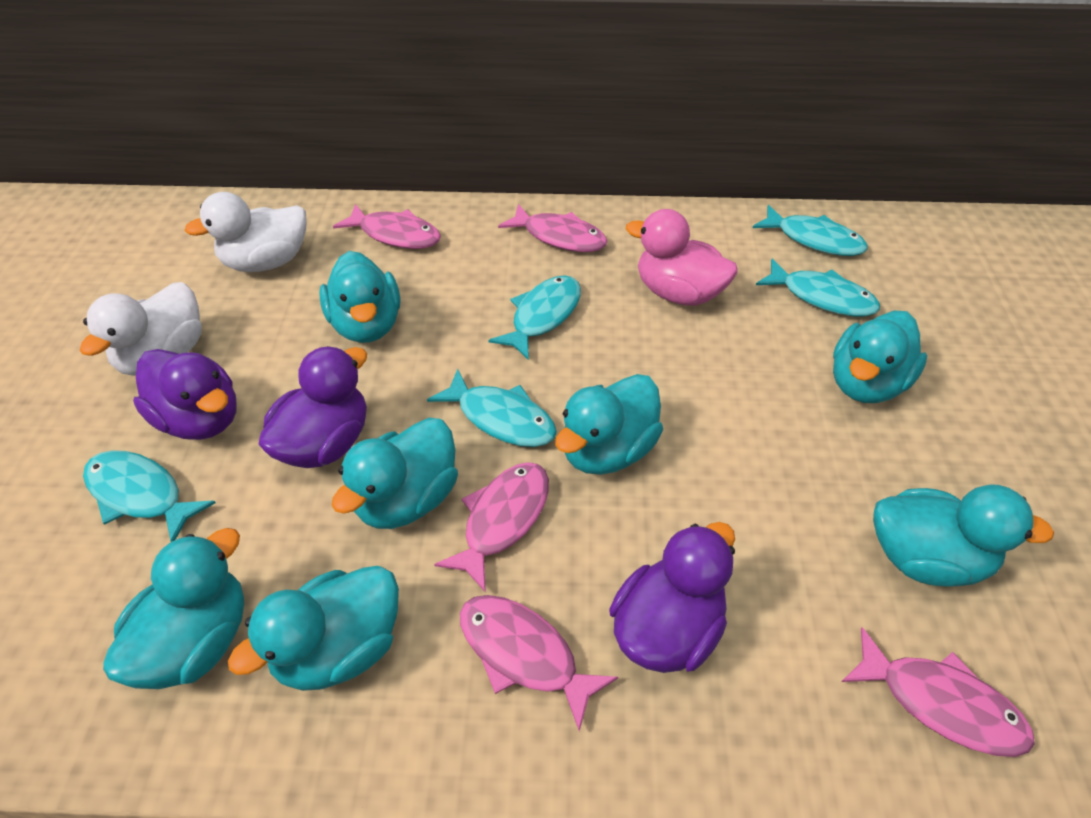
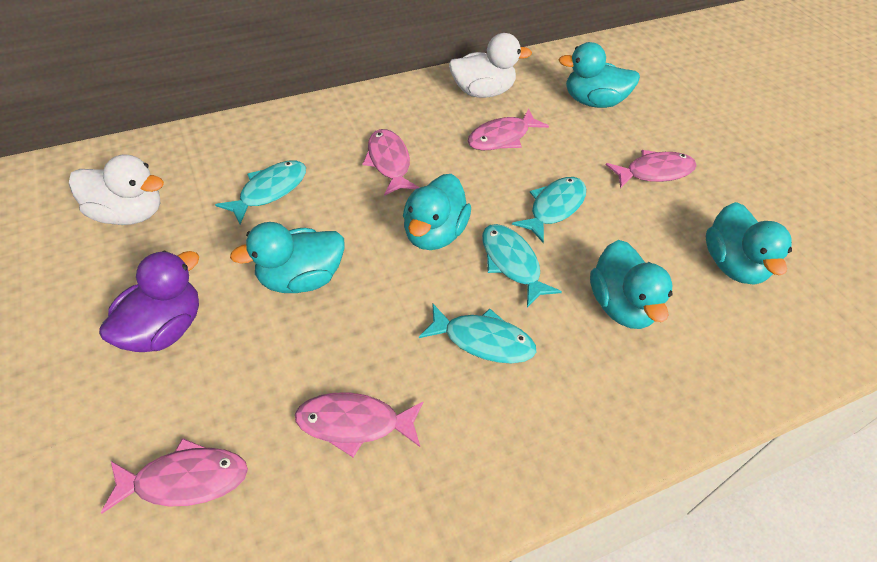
pink duck: 1 -> 0
purple duck: 3 -> 1
turquoise duck: 7 -> 5
turquoise fish: 5 -> 4

